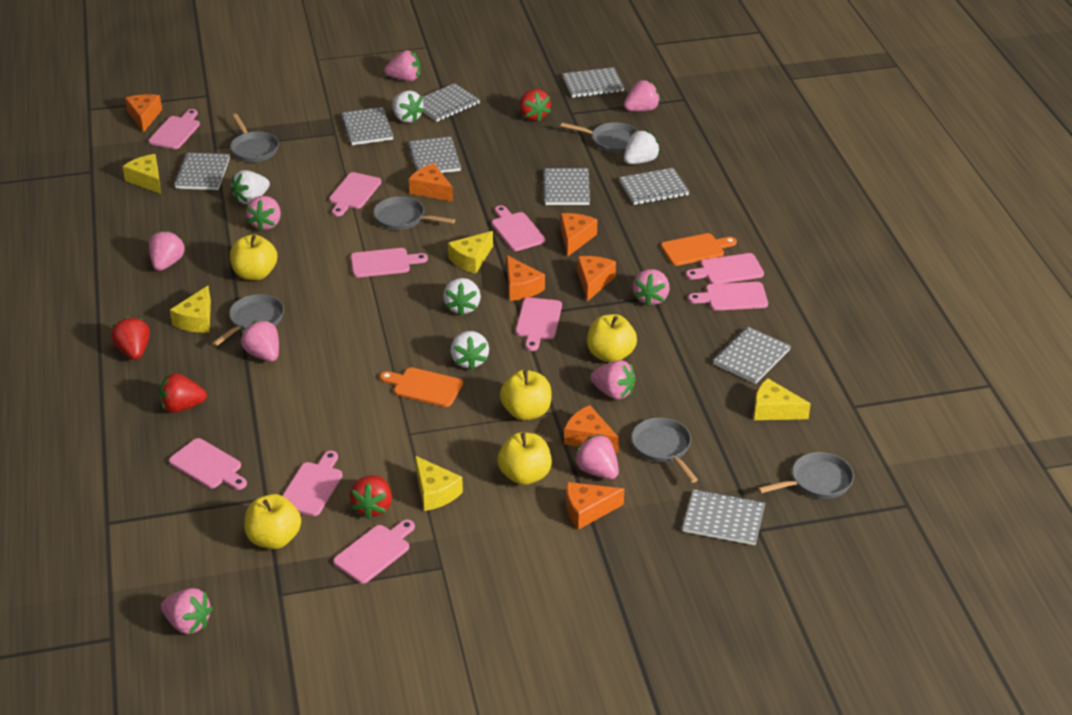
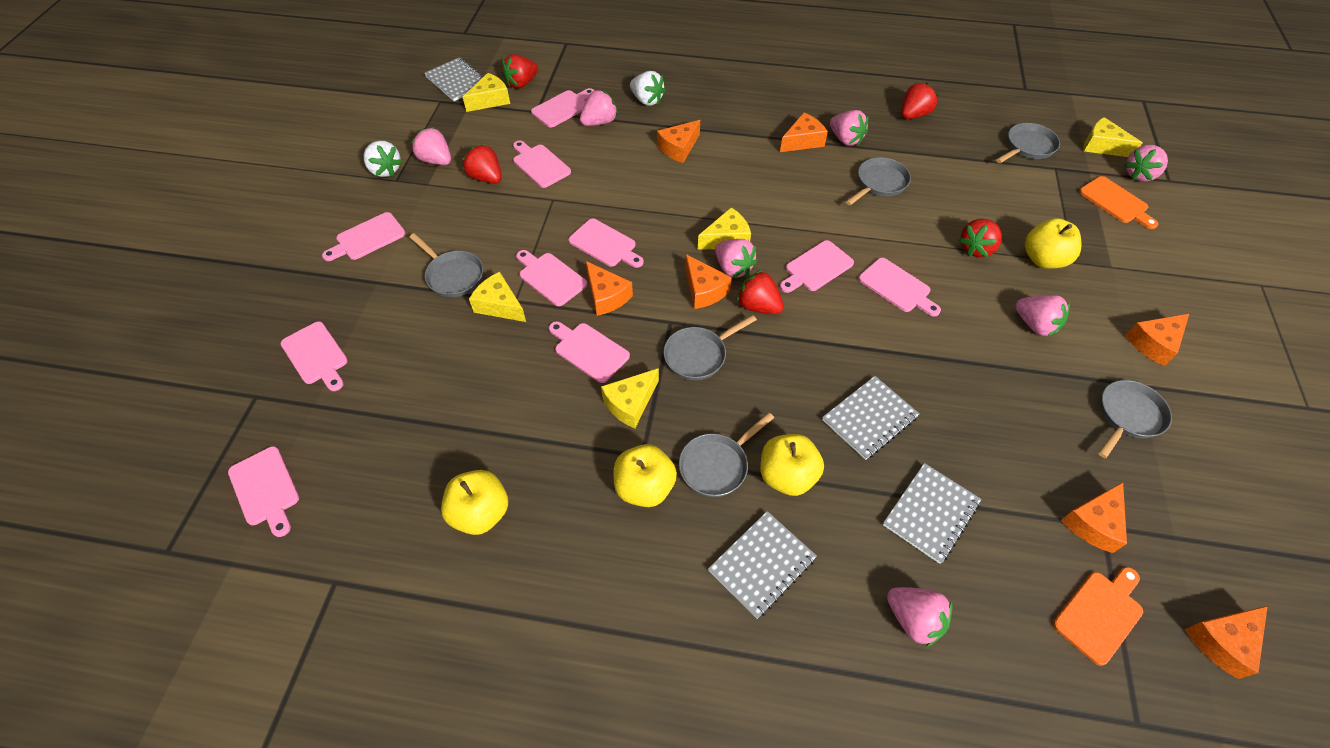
grey notebook: 9 -> 4
pink strawberry: 9 -> 7
red strawberry: 4 -> 5
white strawberry: 5 -> 2
yellow apple: 5 -> 4

